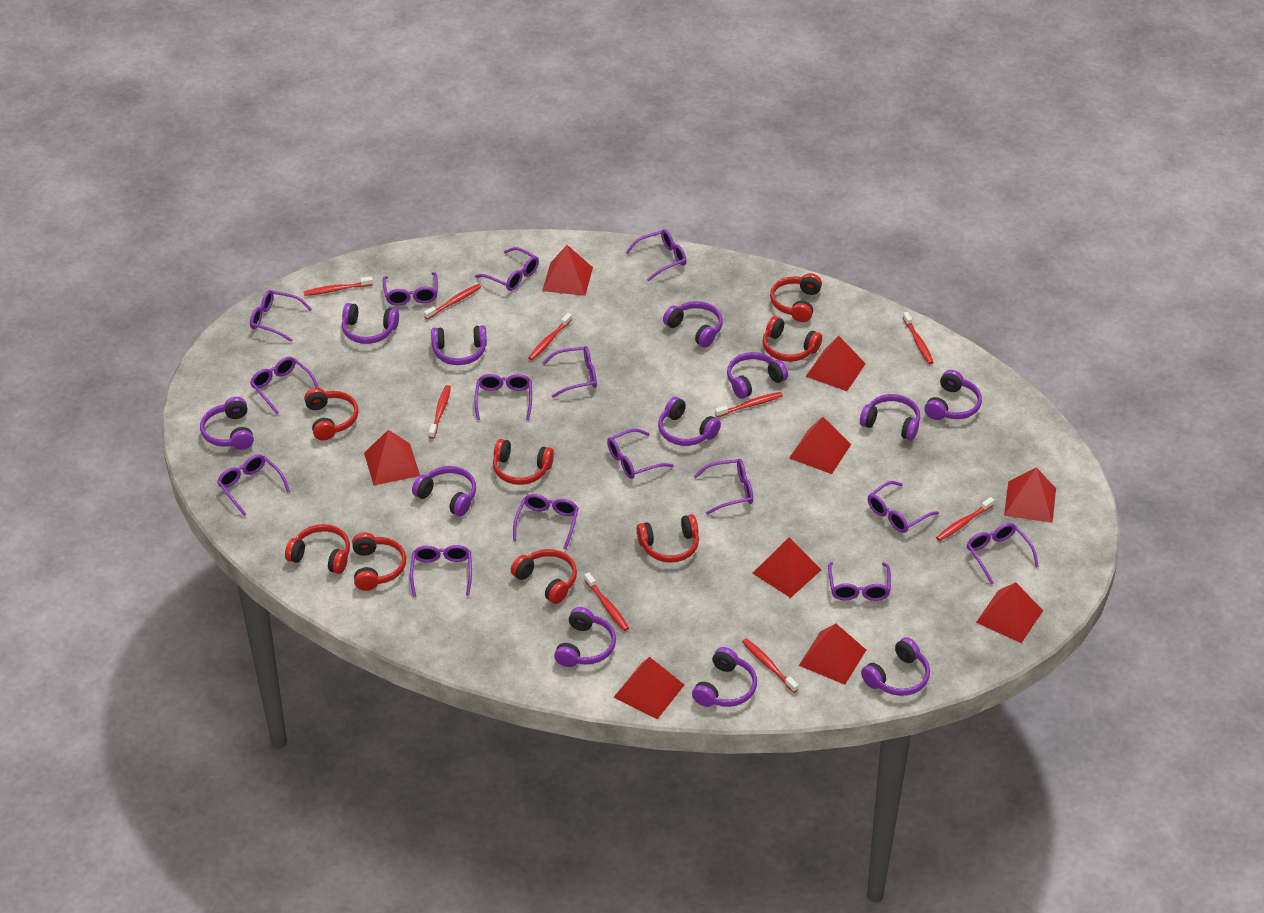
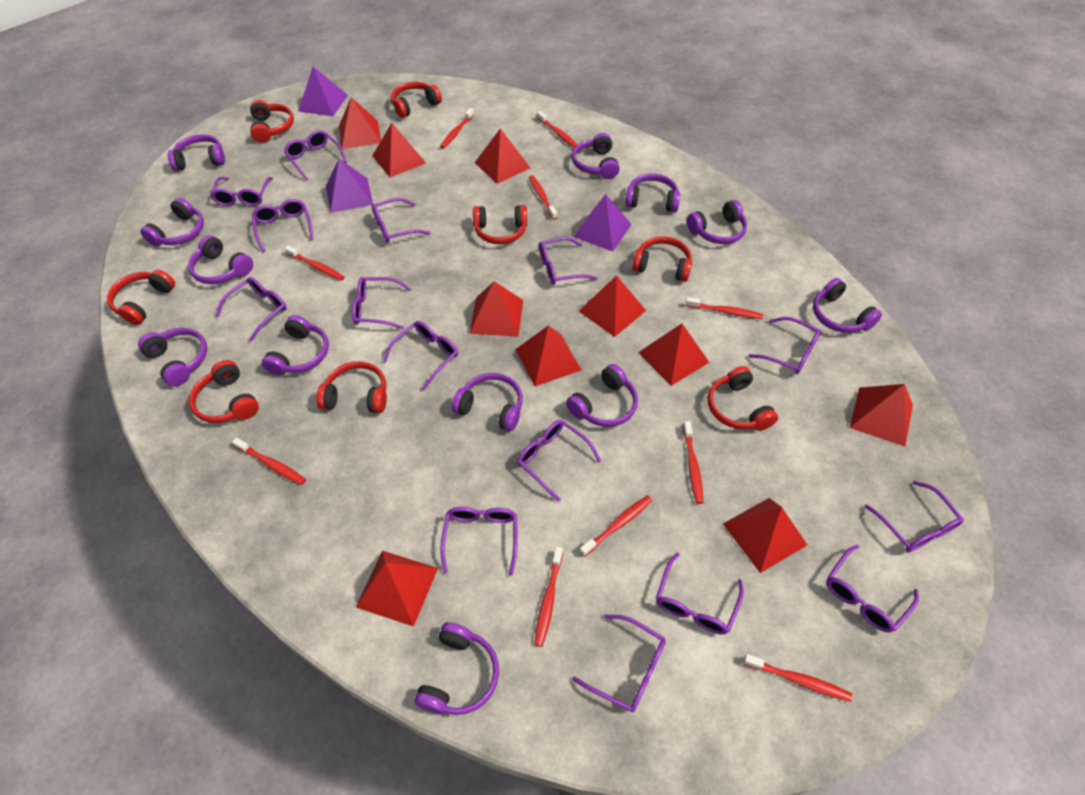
purple pyramid: 0 -> 3
red pyramid: 9 -> 10
red toothbrush: 9 -> 10

